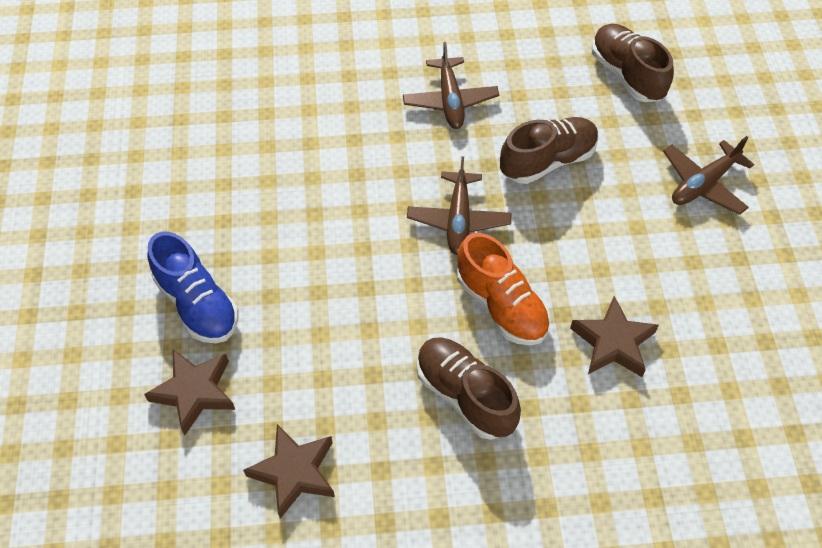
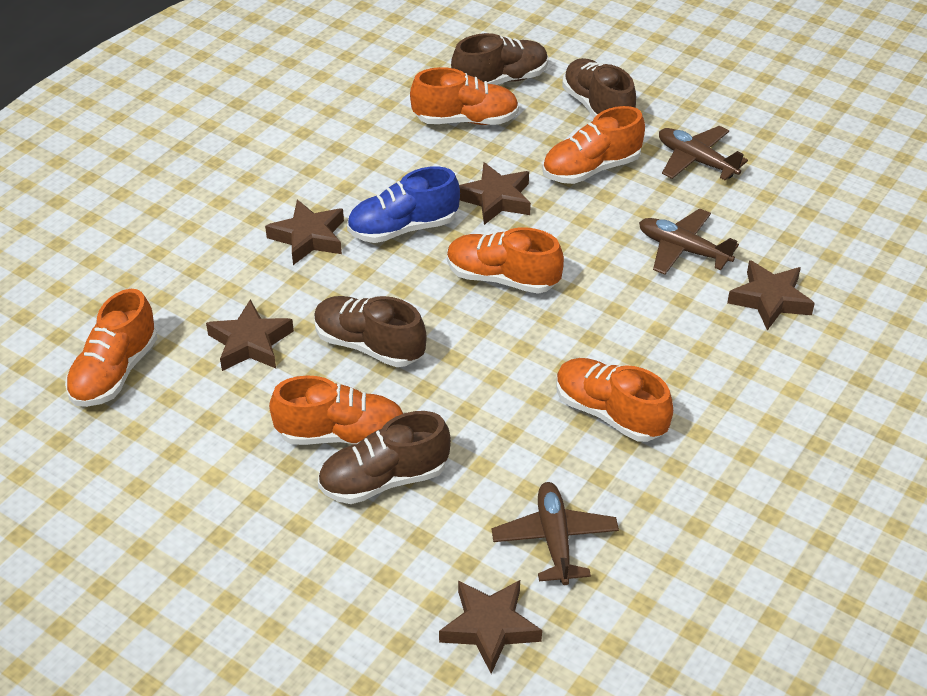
brown shoe: 3 -> 4
brown star: 3 -> 5
orange shoe: 1 -> 6

